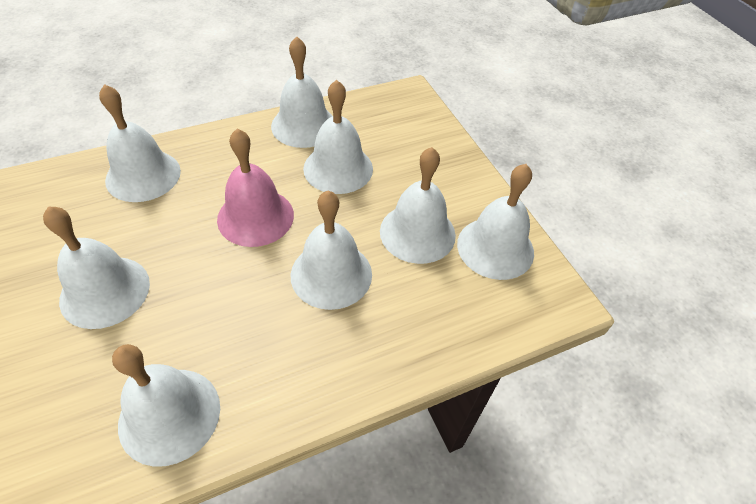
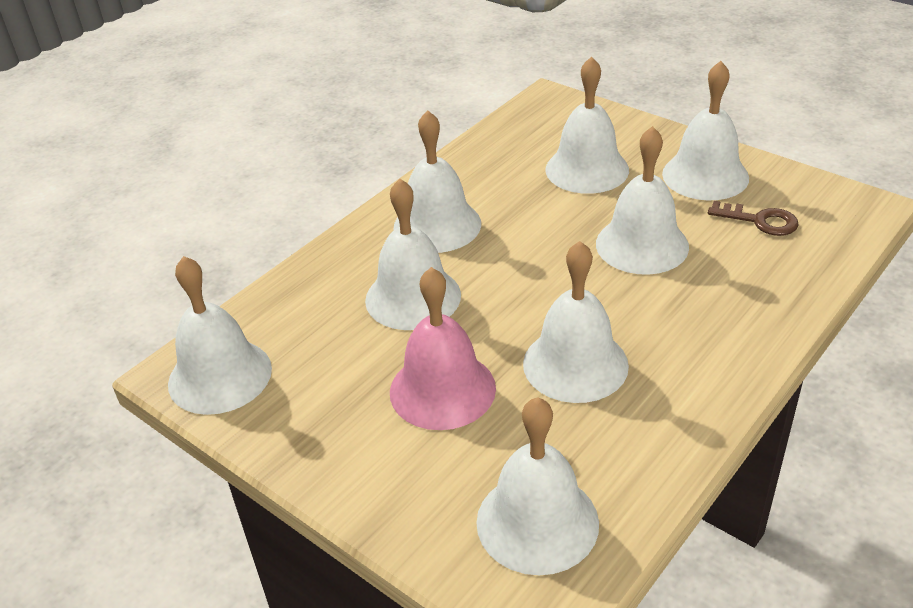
brown key: 0 -> 1

